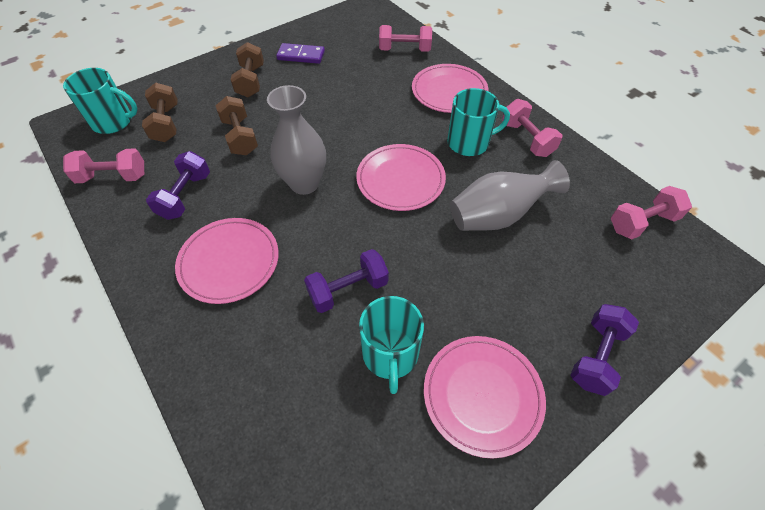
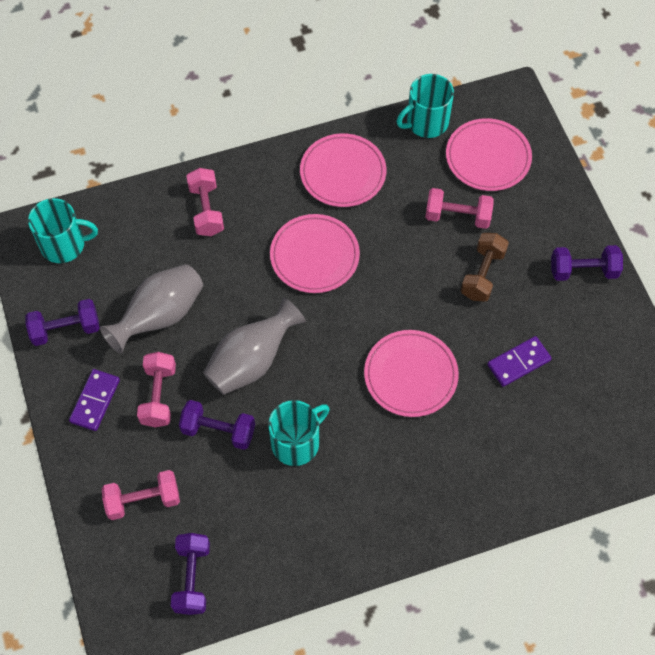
brown dumbbell: 3 -> 1
purple domino: 1 -> 2
purple dumbbell: 3 -> 4

